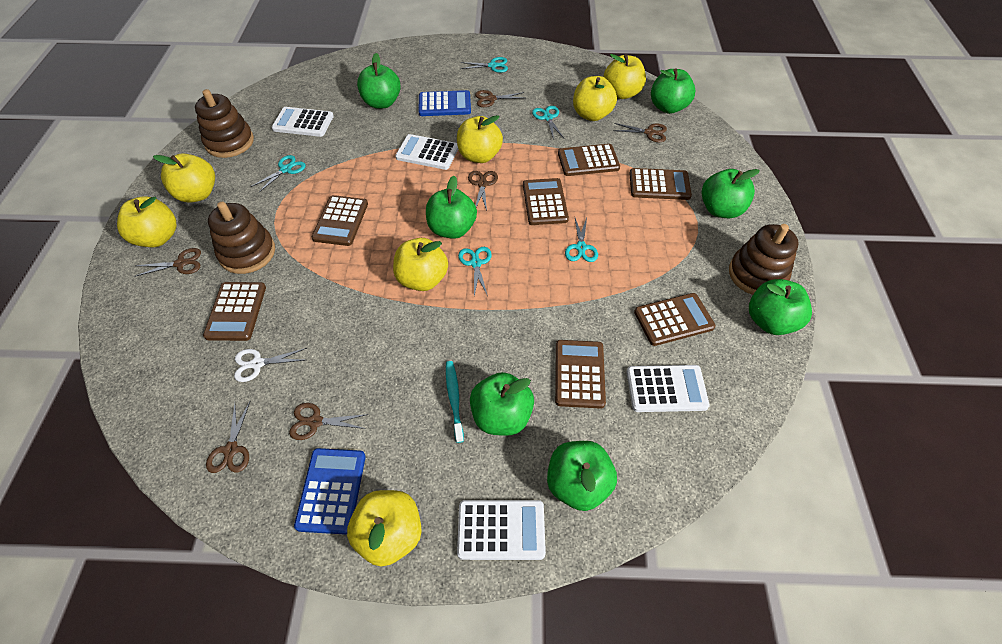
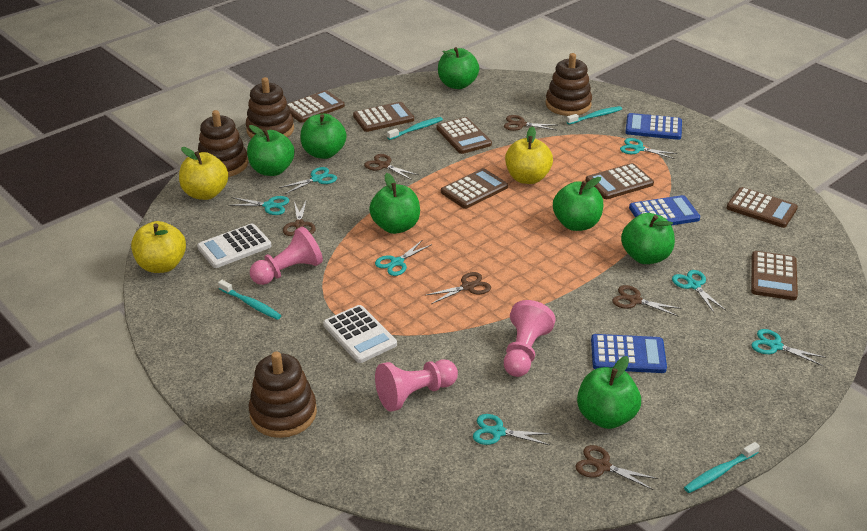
blue calculator: 2 -> 3
brown stacking toy: 3 -> 4
pink pawn: 0 -> 3
turquoise scissors: 5 -> 7
turquoise toothbrush: 1 -> 4
white calculator: 4 -> 2
white scissors: 1 -> 0
yellow apple: 7 -> 3

